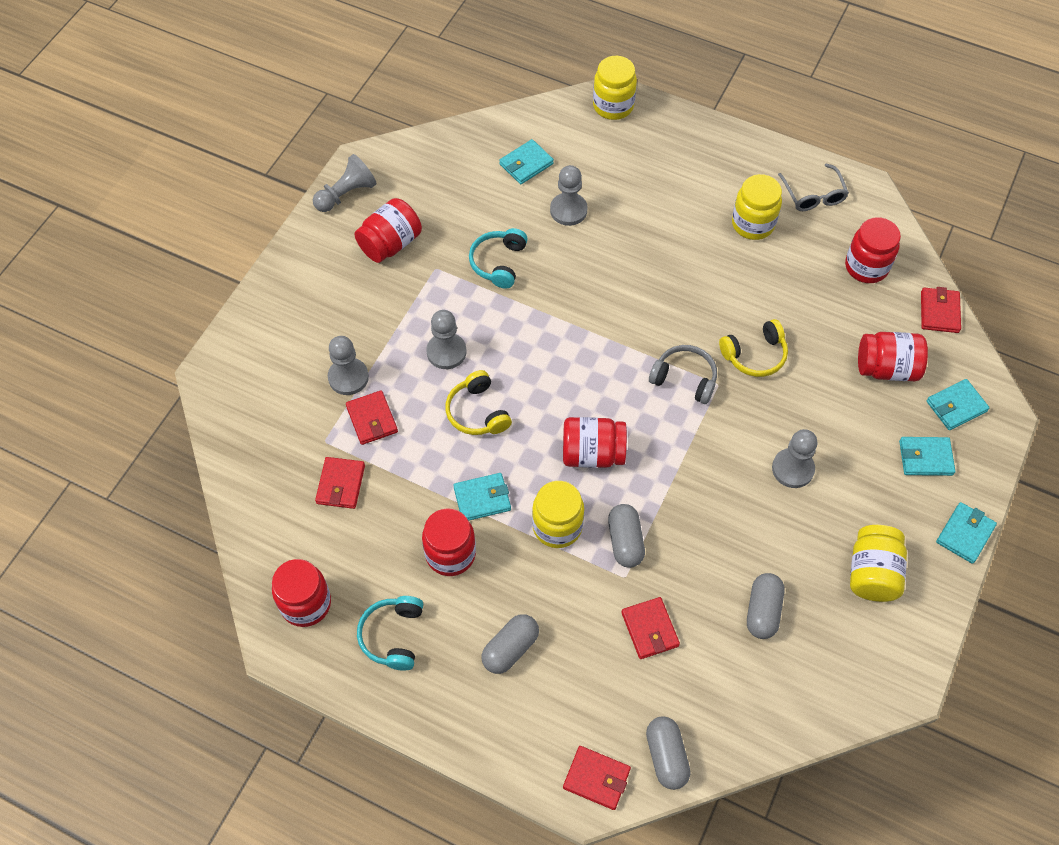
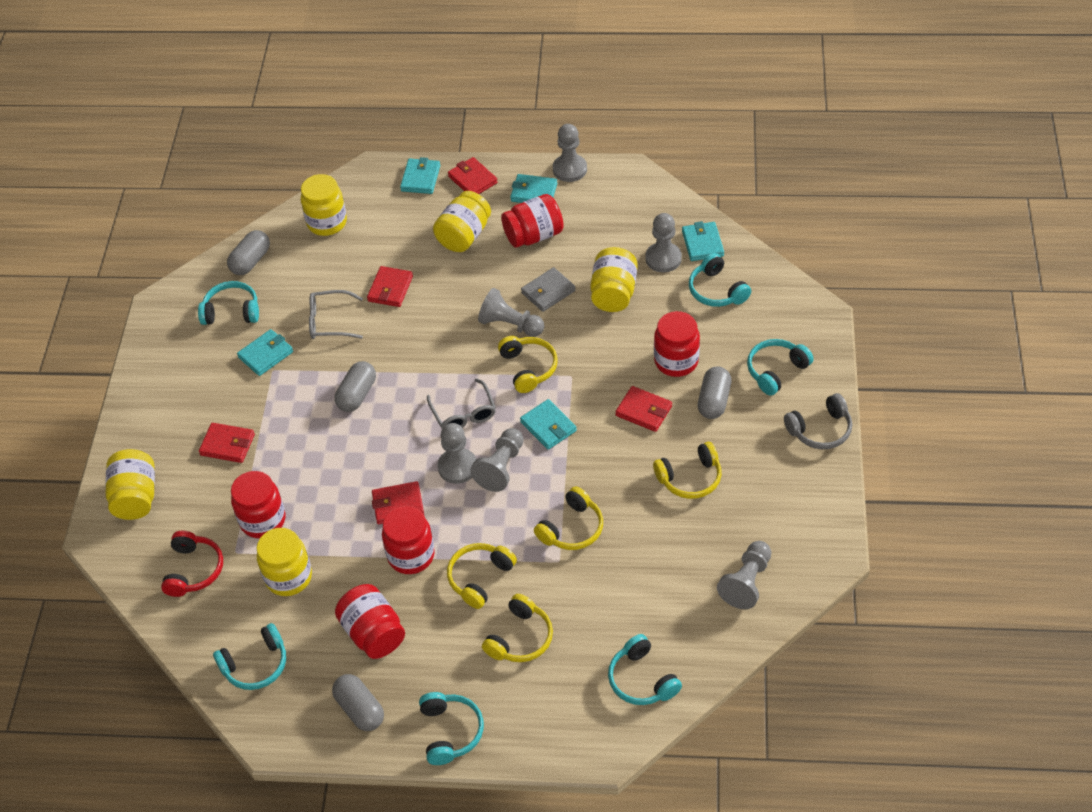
grey glasses: 1 -> 2
grey pawn: 5 -> 6
grey wallet: 0 -> 1
red headphones: 0 -> 1
red jar: 6 -> 5
turquoise headphones: 2 -> 6
yellow headphones: 2 -> 5
yellow jar: 4 -> 5

